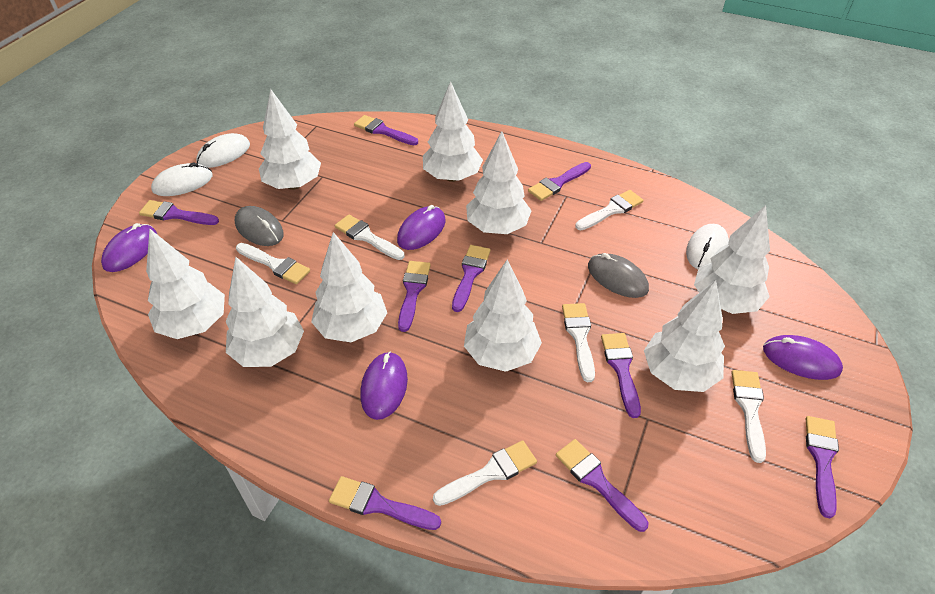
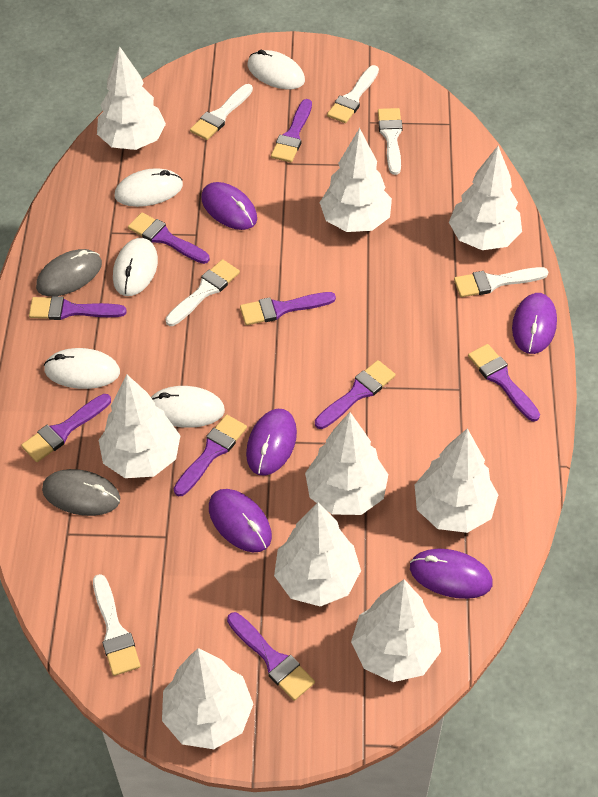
purple mouse: 4 -> 5
white mouse: 3 -> 5

